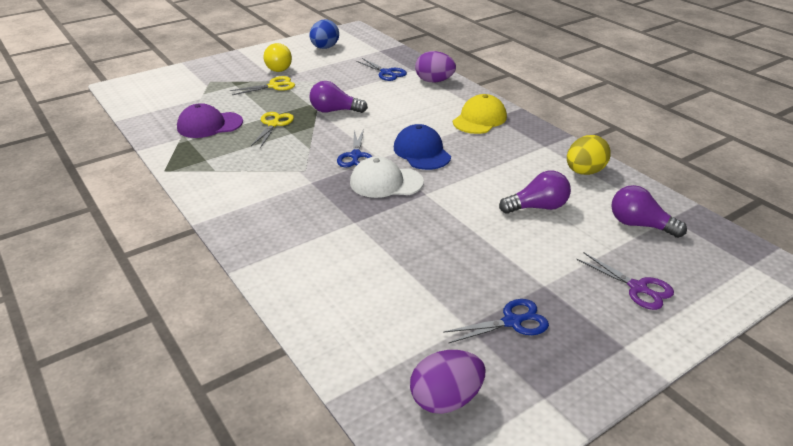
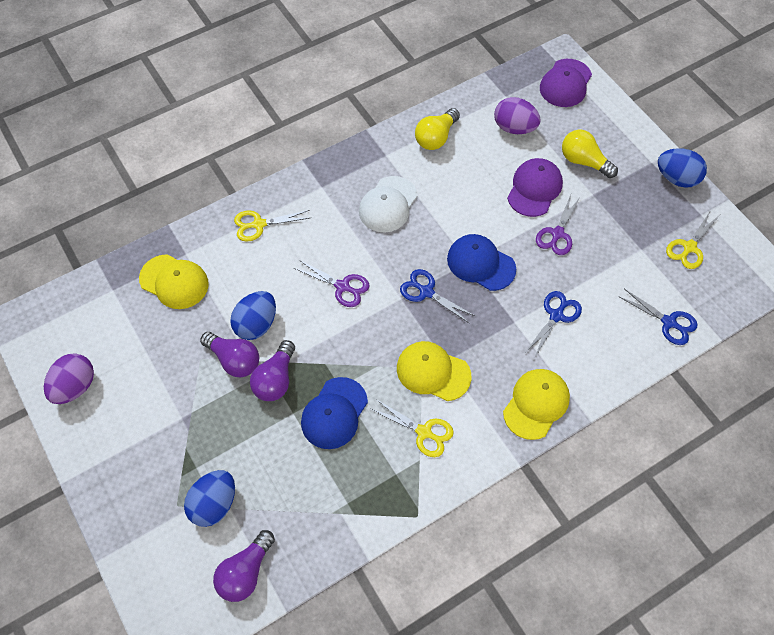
blue cap: 1 -> 2
blue egg: 1 -> 3
purple cap: 1 -> 2
purple scissors: 1 -> 2
yellow cap: 1 -> 3
yellow egg: 1 -> 0
yellow light bulb: 1 -> 2
yellow scissors: 2 -> 3

